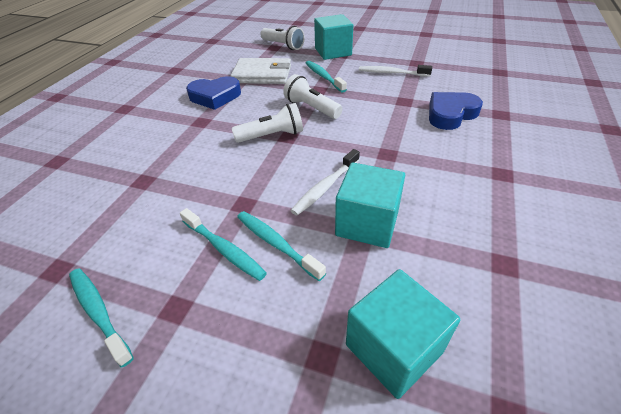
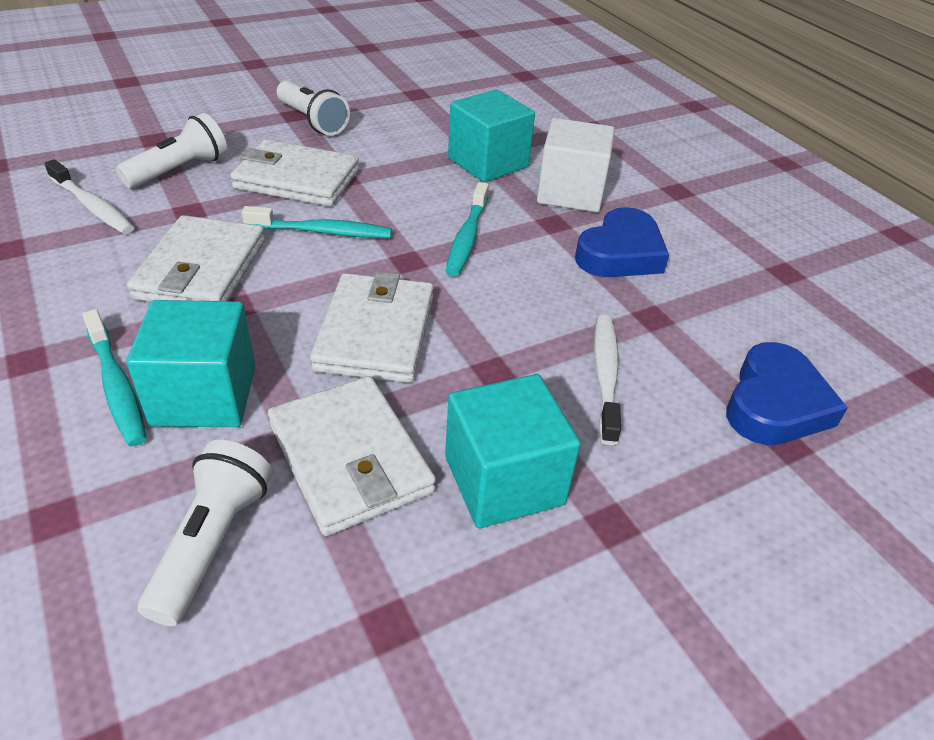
turquoise toothbrush: 4 -> 3
white cube: 0 -> 1
white wallet: 1 -> 4

